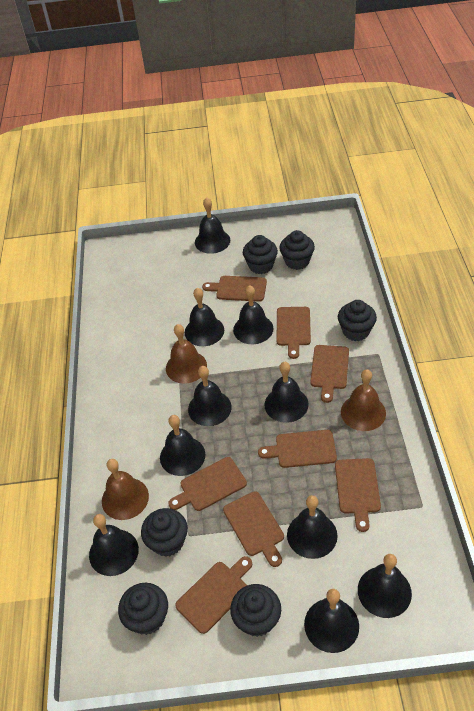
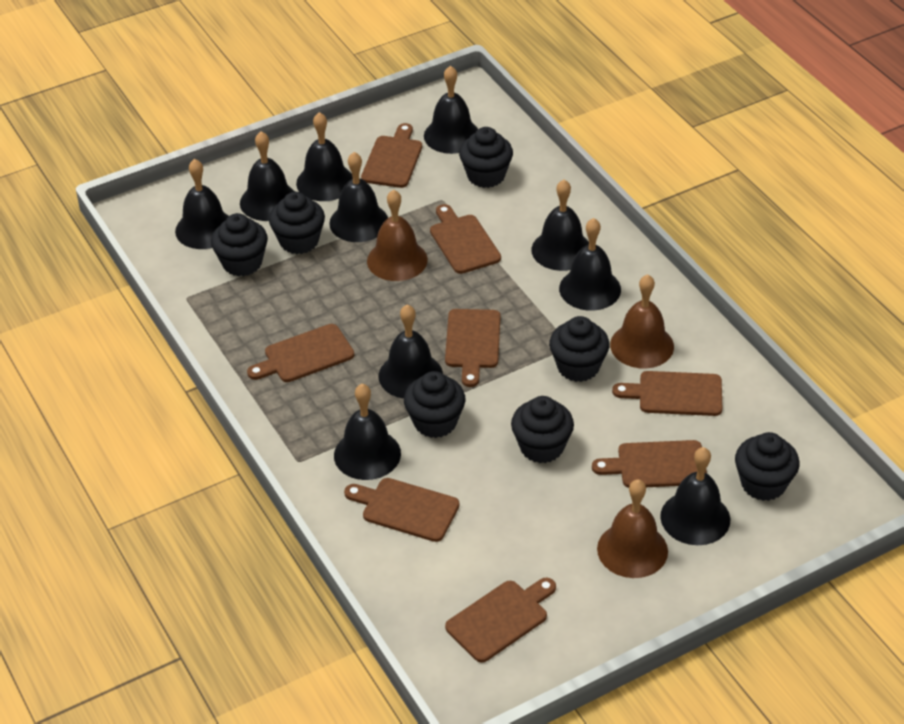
black cupcake: 6 -> 7

